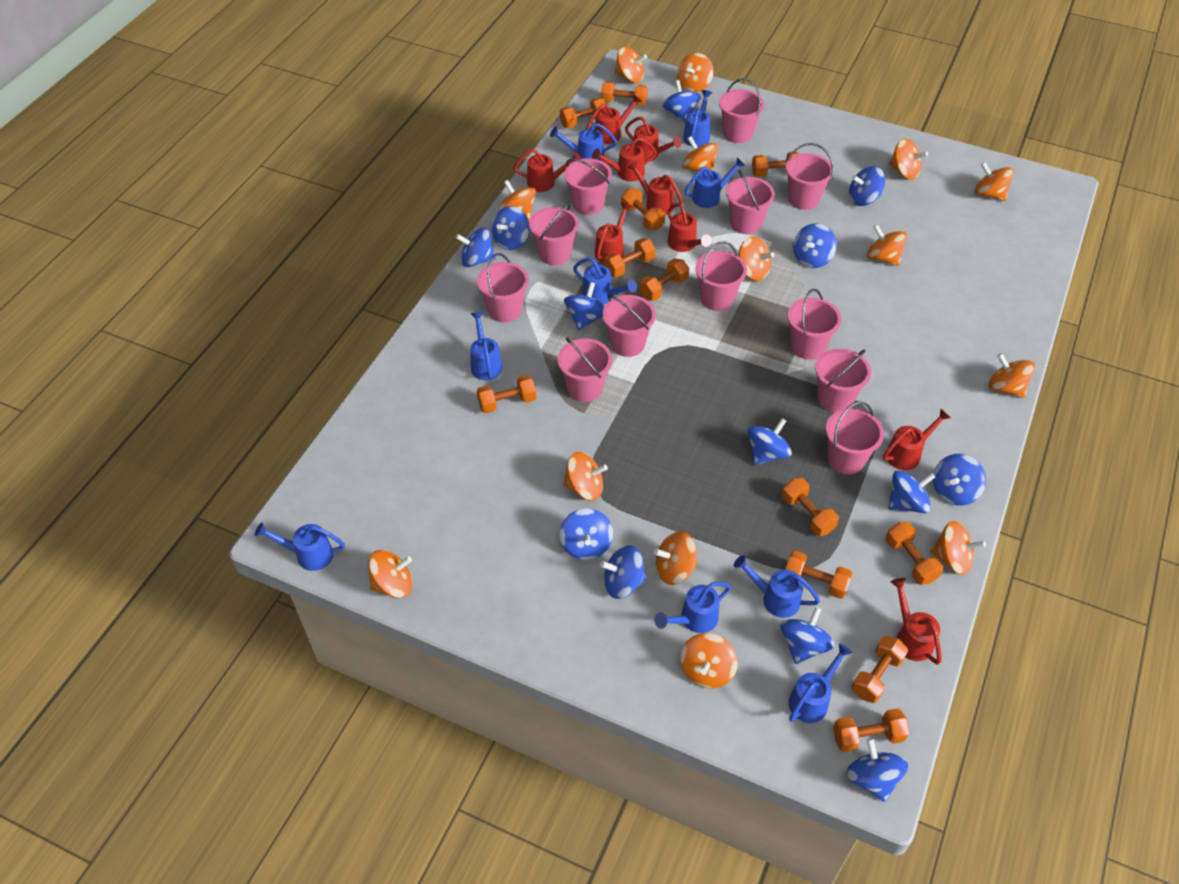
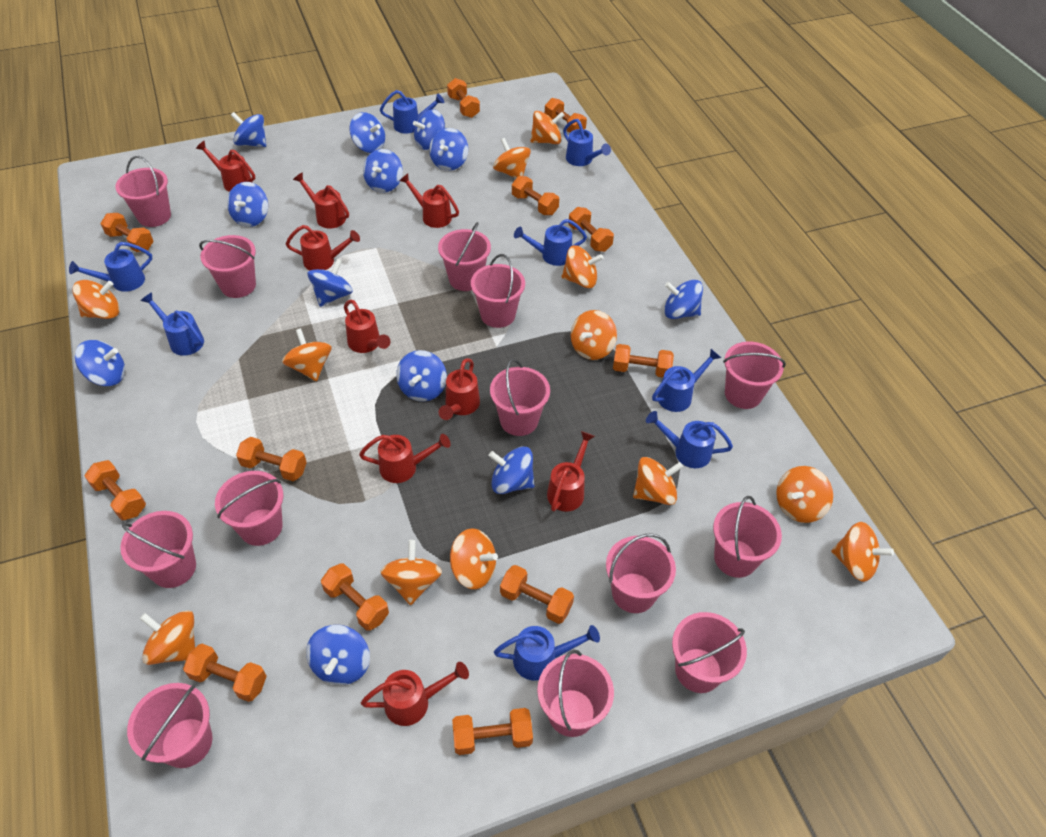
blue spinning top: 13 -> 12
blue watering can: 9 -> 8
orange spinning top: 14 -> 12
pink bucket: 12 -> 13

